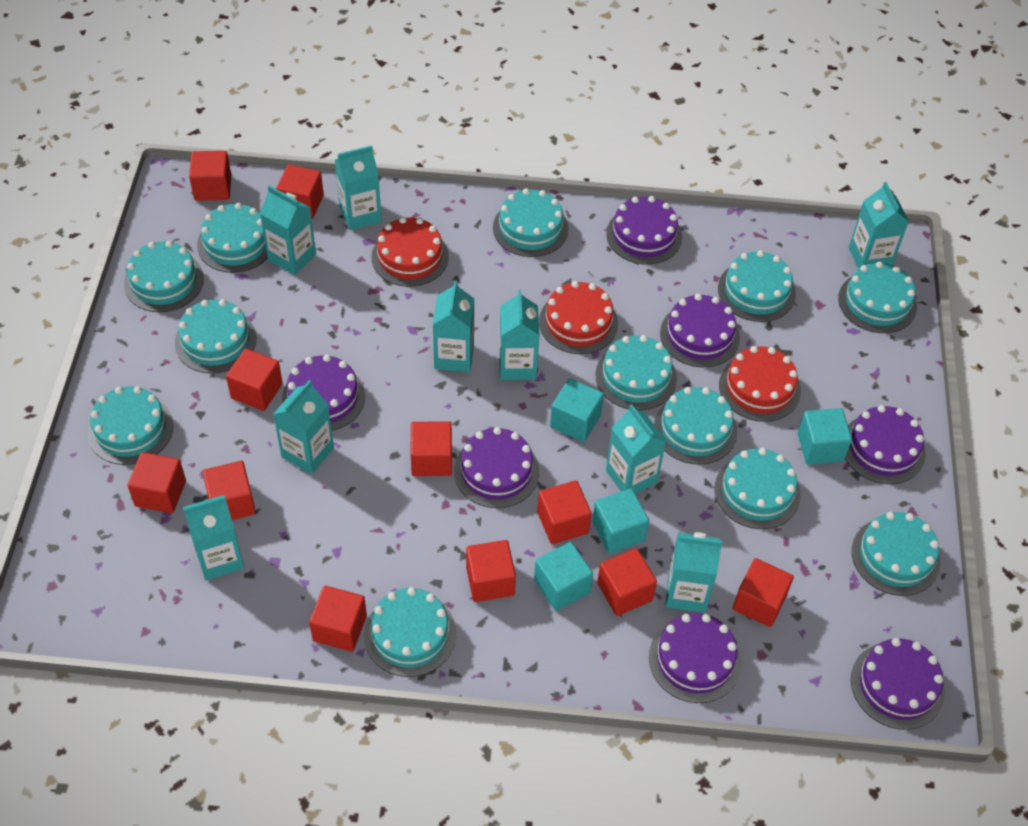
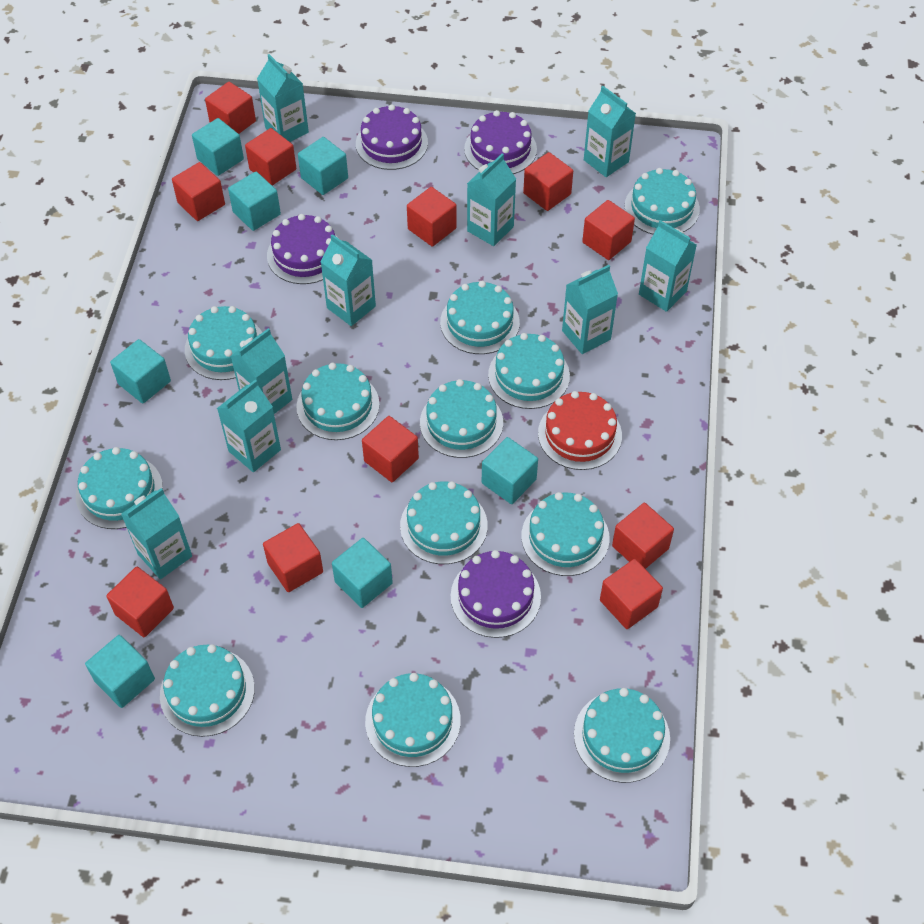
purple cake: 7 -> 4
red cake: 3 -> 1
turquoise cube: 4 -> 7

